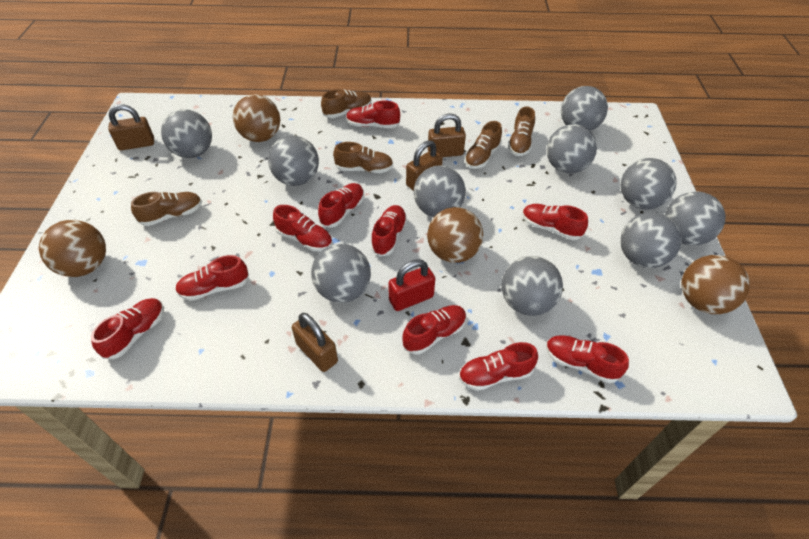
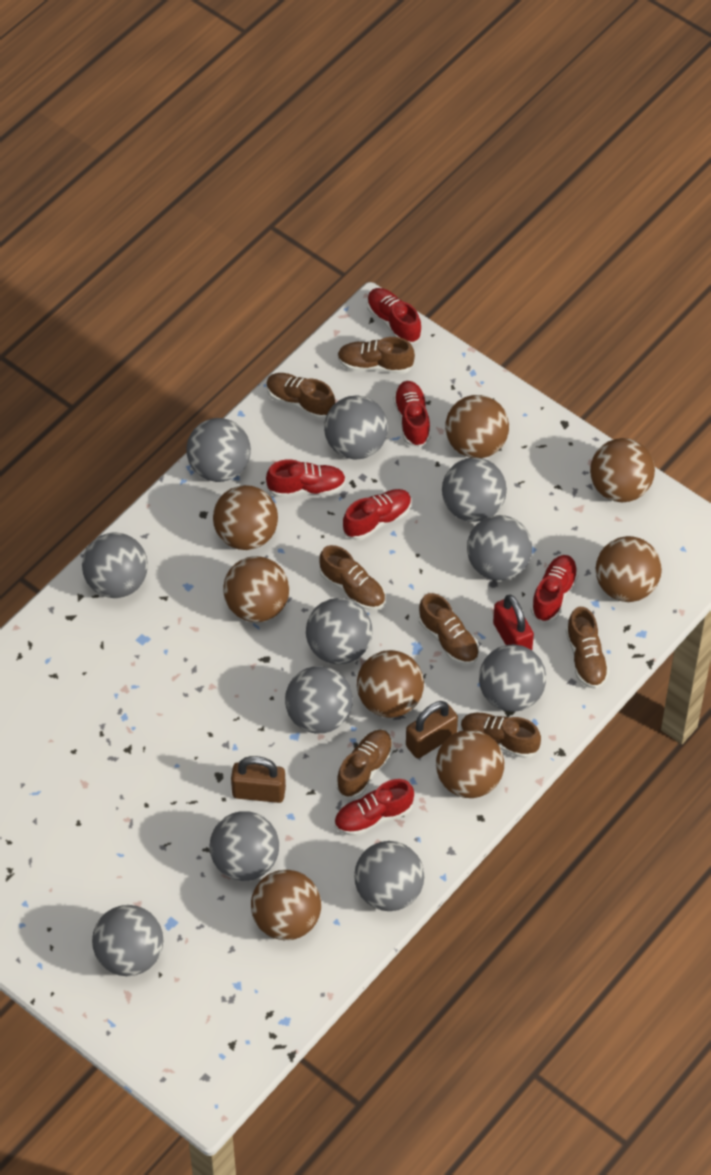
brown ball: 4 -> 8
brown padlock: 4 -> 2
brown shoe: 5 -> 7
grey ball: 10 -> 11
red shoe: 10 -> 6

